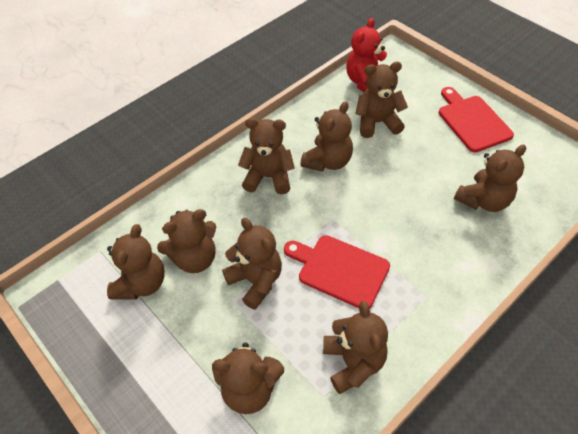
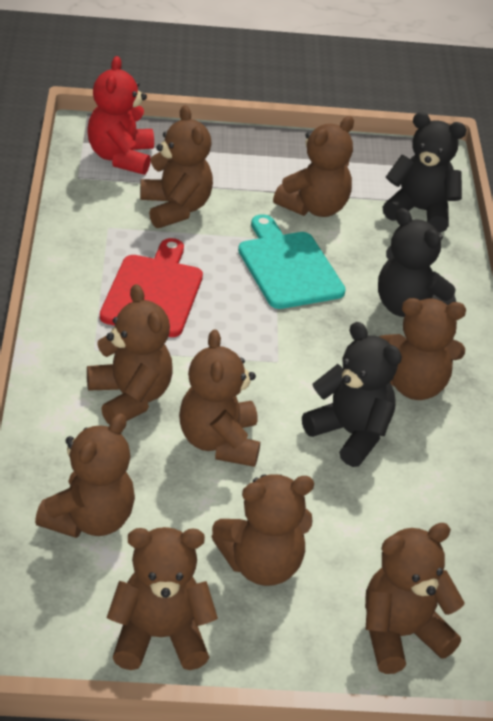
black teddy bear: 0 -> 3
red cutting board: 2 -> 1
turquoise cutting board: 0 -> 1

